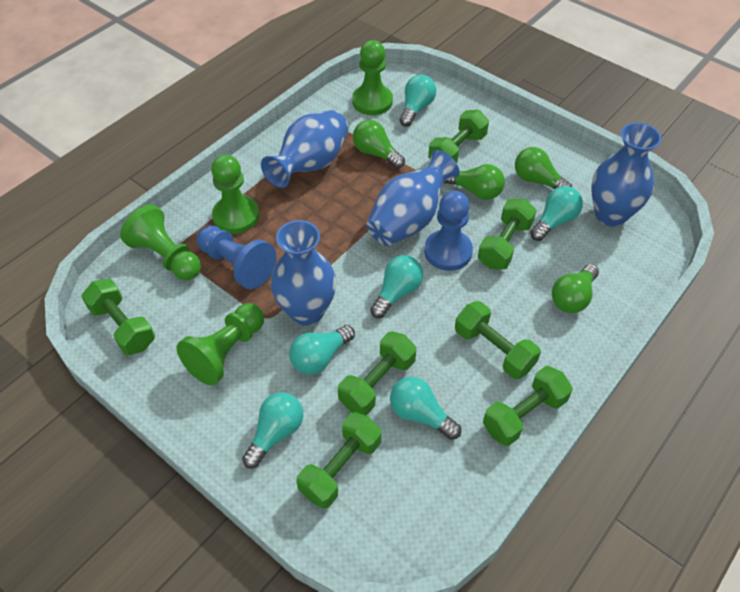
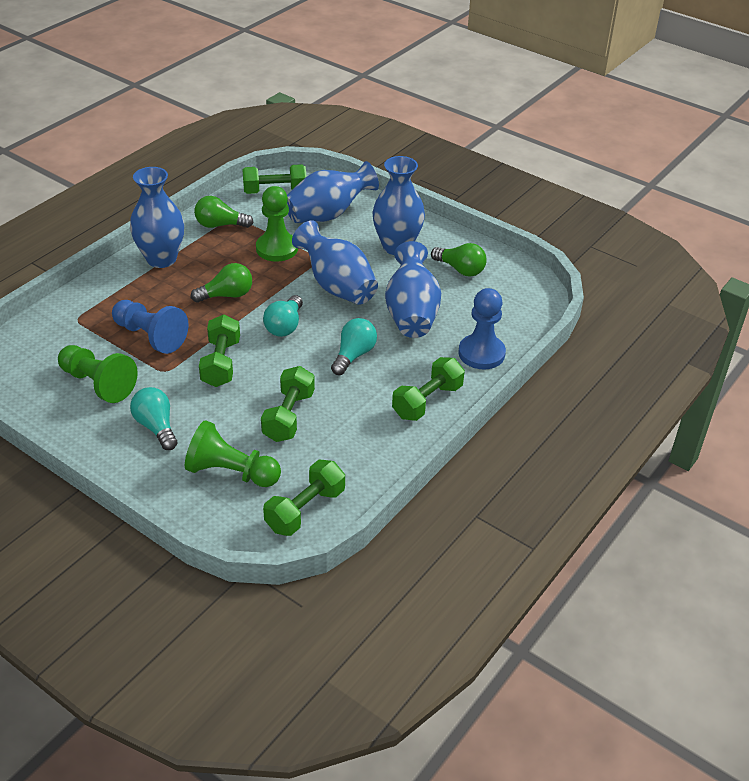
blue vase: 4 -> 5
green dumbbell: 7 -> 5
green light bulb: 4 -> 3
green pawn: 4 -> 3
turquoise light bulb: 6 -> 3

